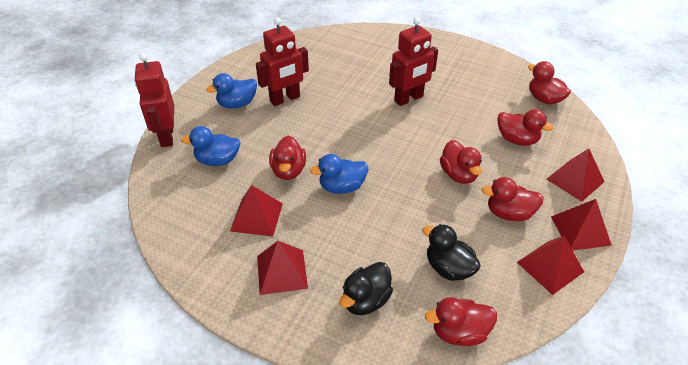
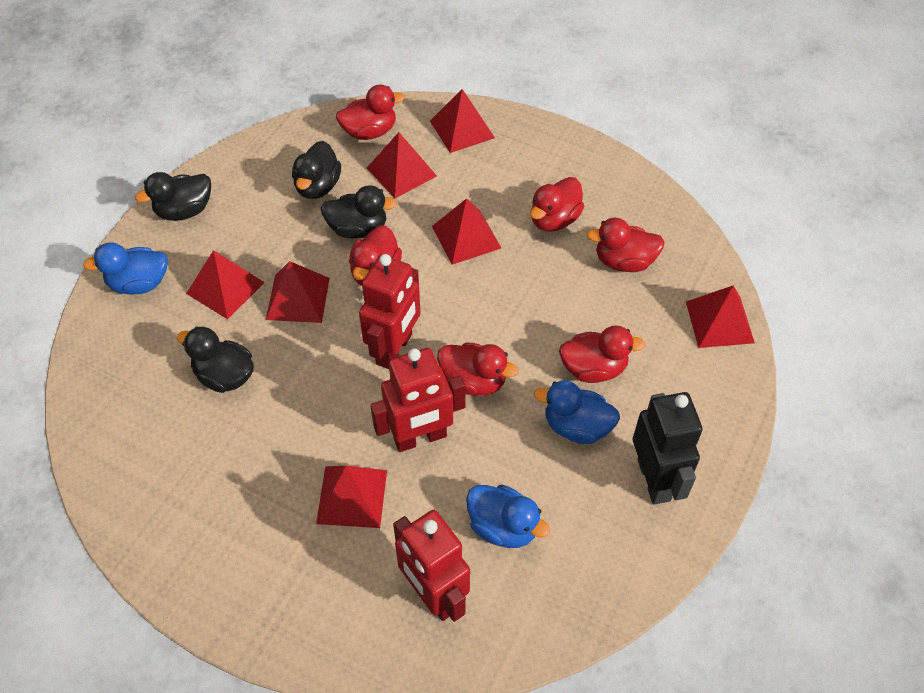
black duck: 2 -> 4
black robot: 0 -> 1
red pyramid: 5 -> 7

